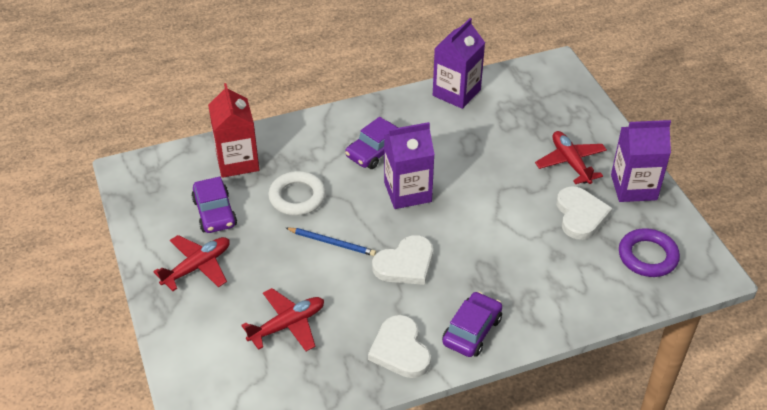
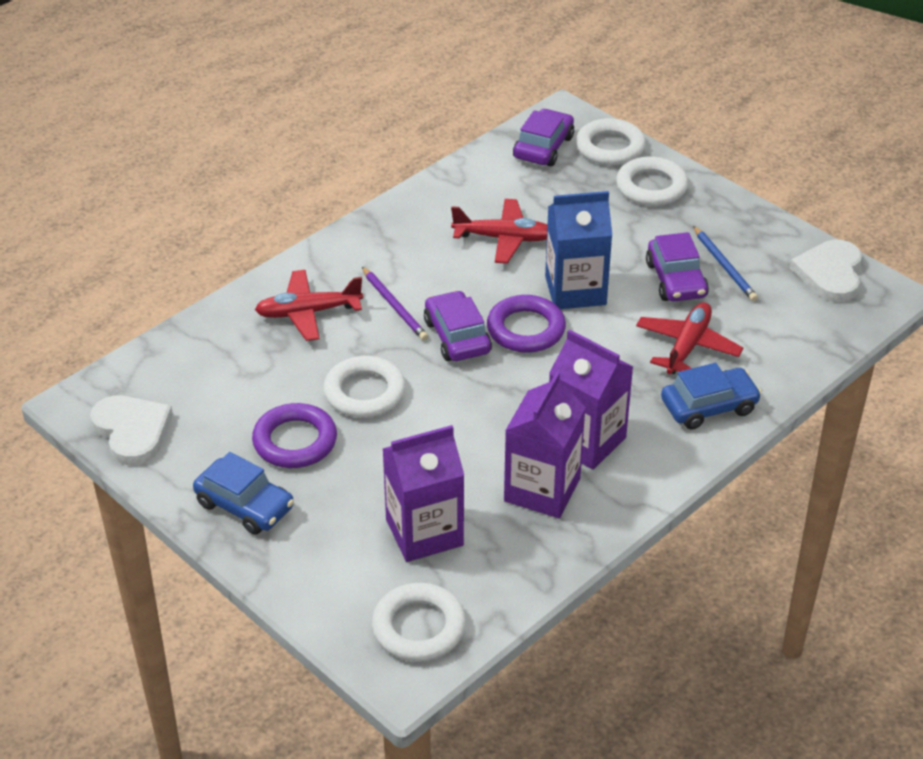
blue car: 0 -> 2
blue carton: 0 -> 1
purple pencil: 0 -> 1
purple ring: 1 -> 2
red carton: 1 -> 0
white heart: 3 -> 2
white ring: 1 -> 4

